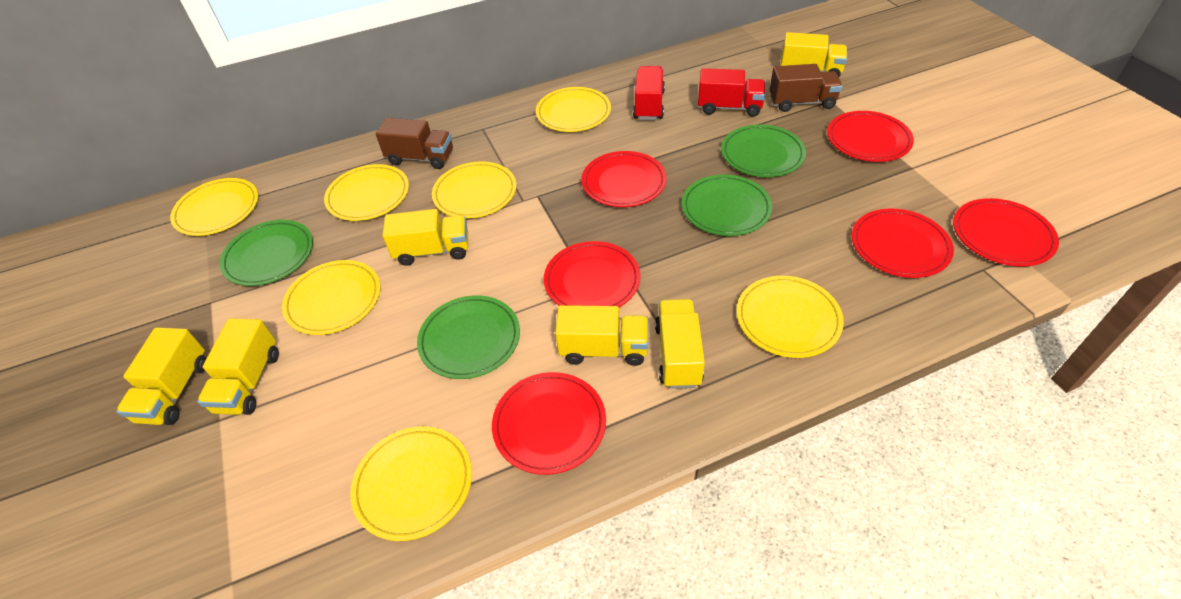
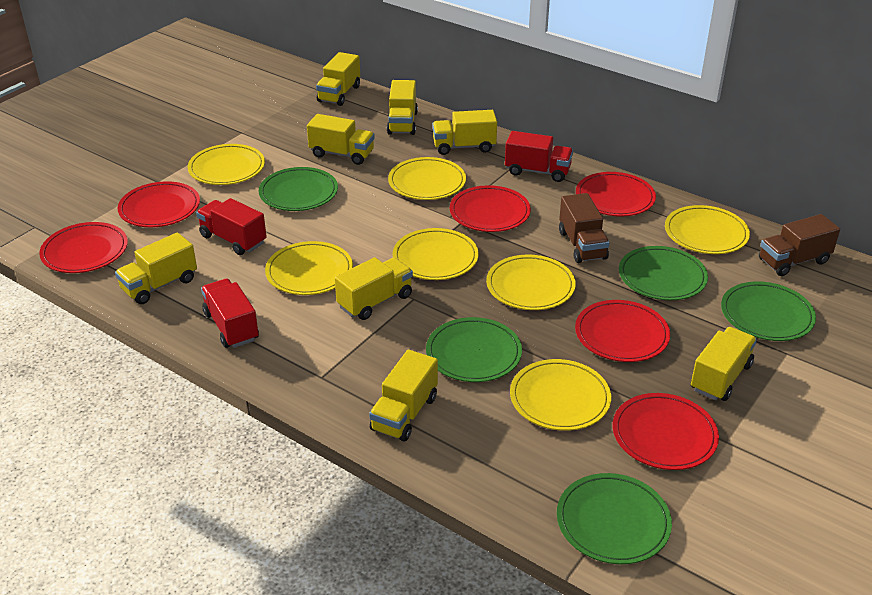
green plate: 4 -> 5
red truck: 2 -> 3
yellow truck: 6 -> 8

